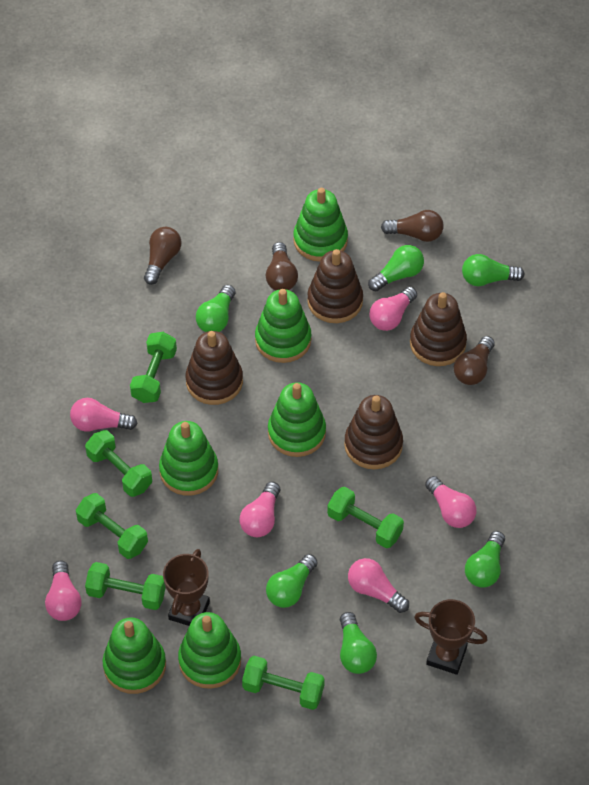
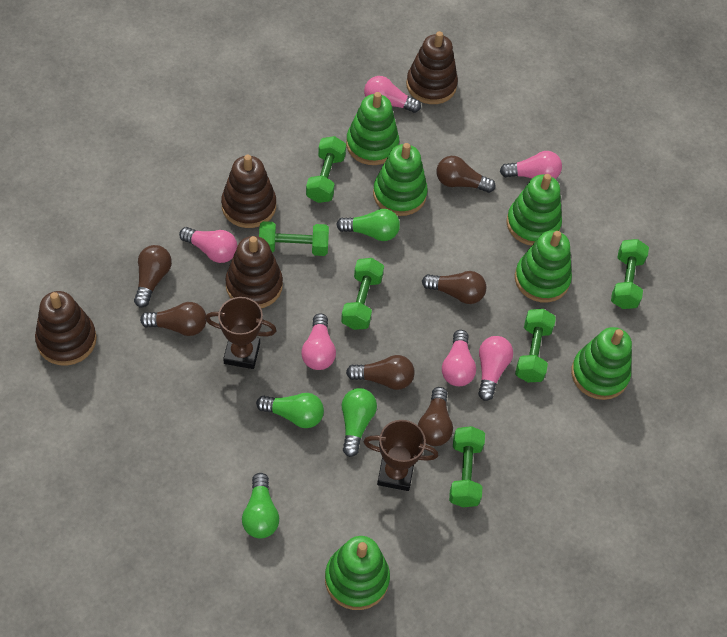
brown light bulb: 4 -> 6
green light bulb: 6 -> 4

